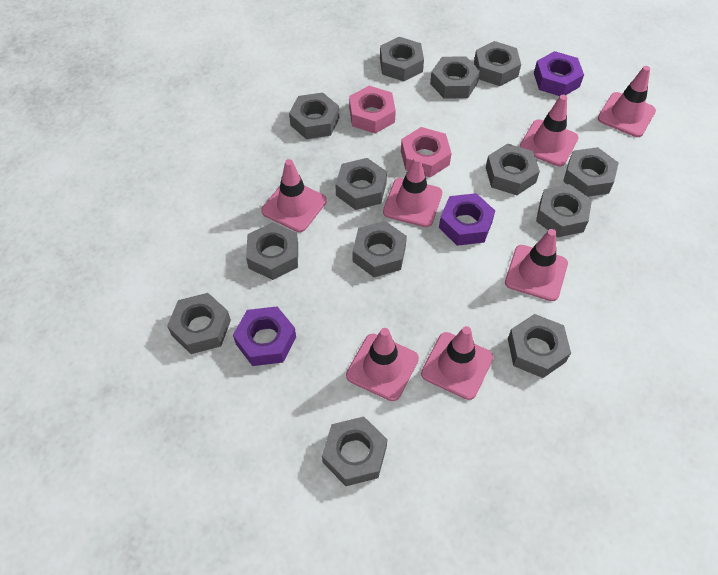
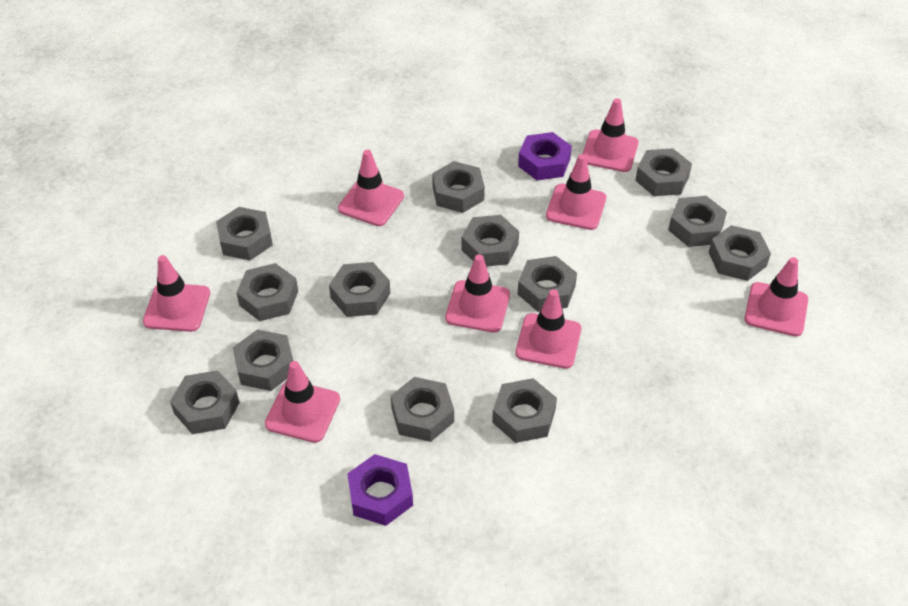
pink nut: 2 -> 0
pink traffic cone: 7 -> 8
purple nut: 3 -> 2

